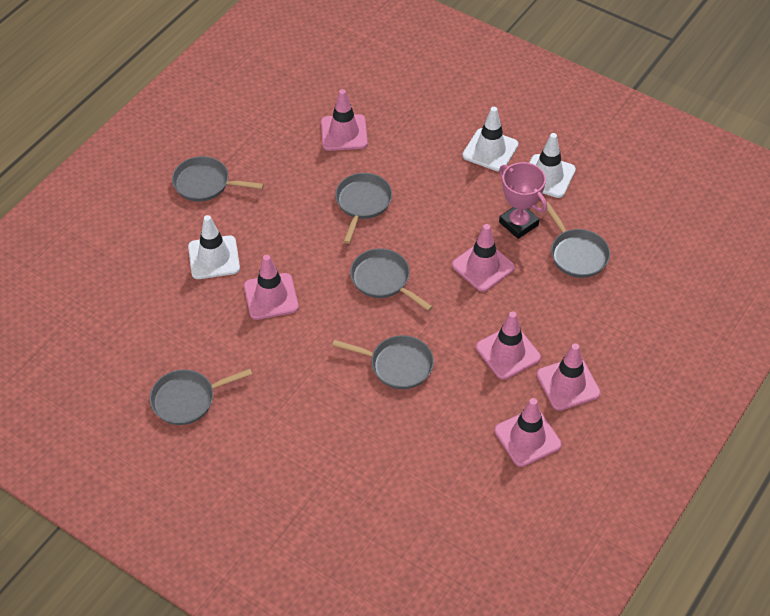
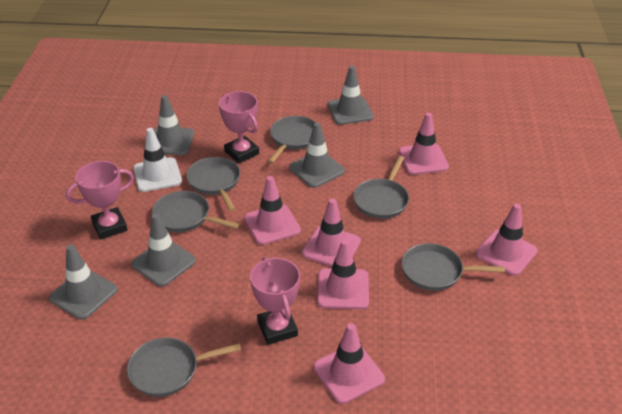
grey traffic cone: 0 -> 5
pink trophy: 1 -> 3
white traffic cone: 3 -> 1

